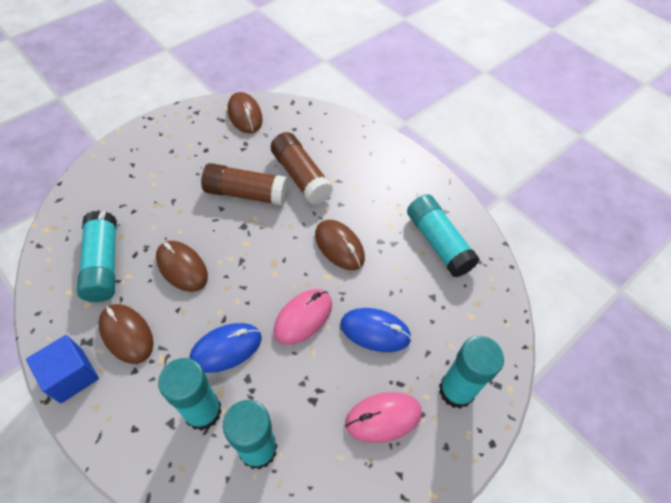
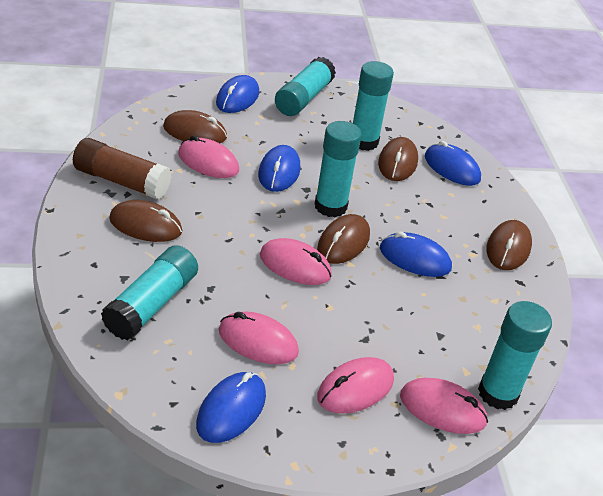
blue cube: 1 -> 0
blue mouse: 2 -> 5
brown glue stick: 2 -> 1
brown mouse: 4 -> 5
pink mouse: 2 -> 5

